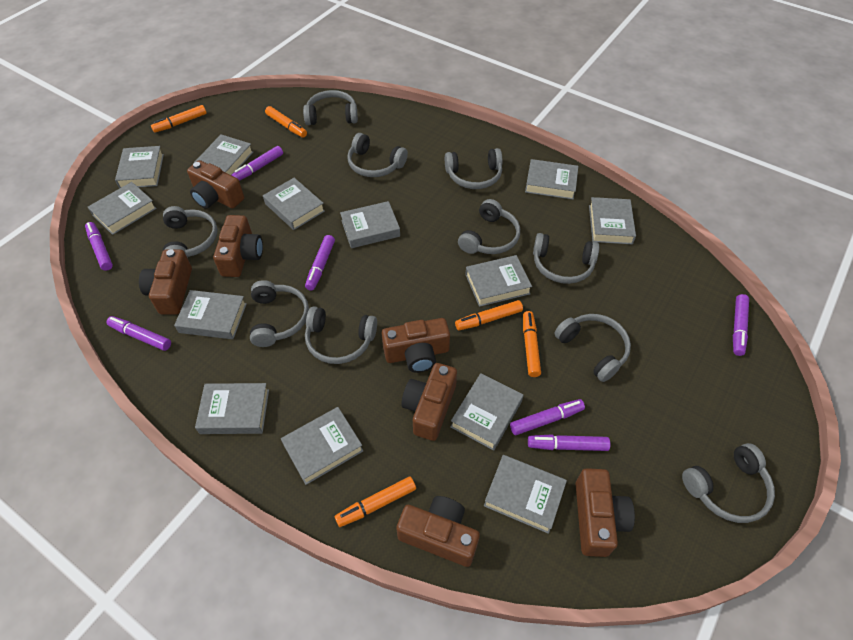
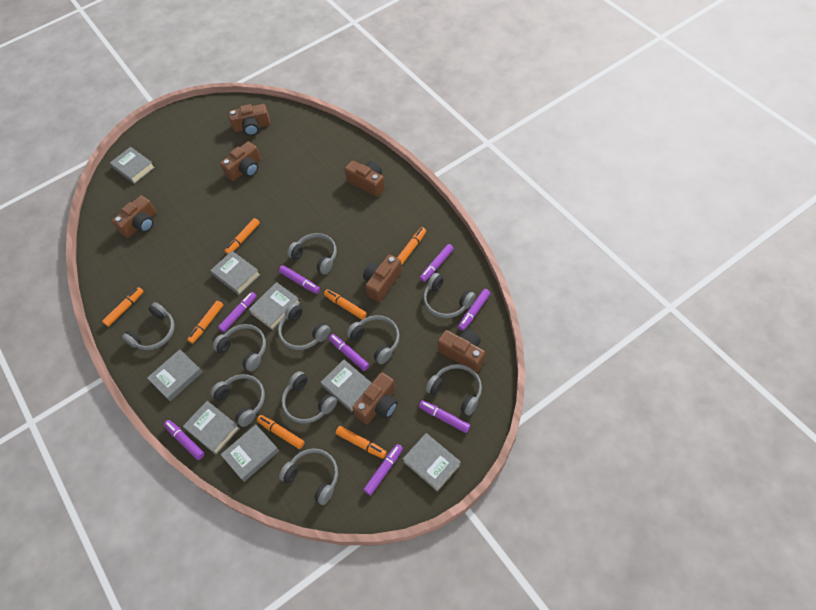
grey book: 13 -> 8
orange marker: 5 -> 7
purple marker: 7 -> 8

